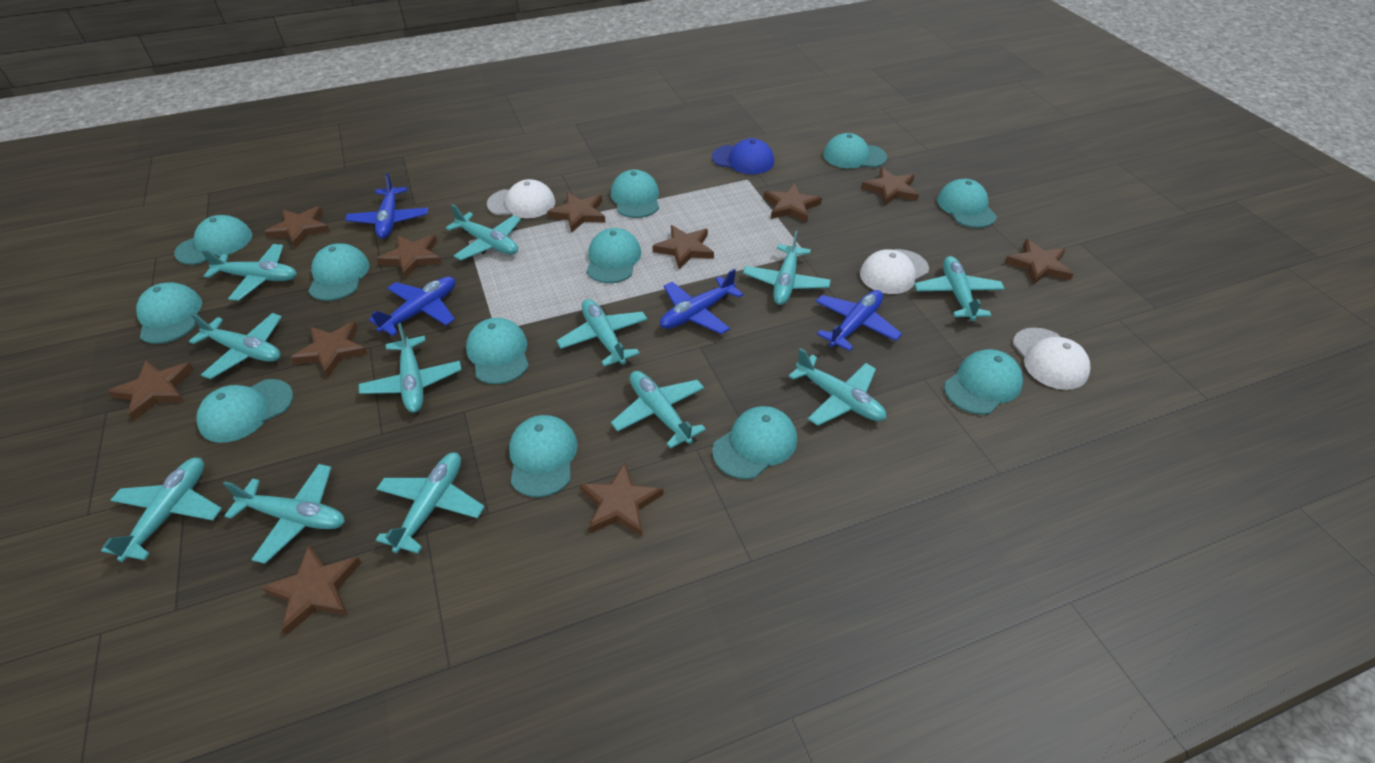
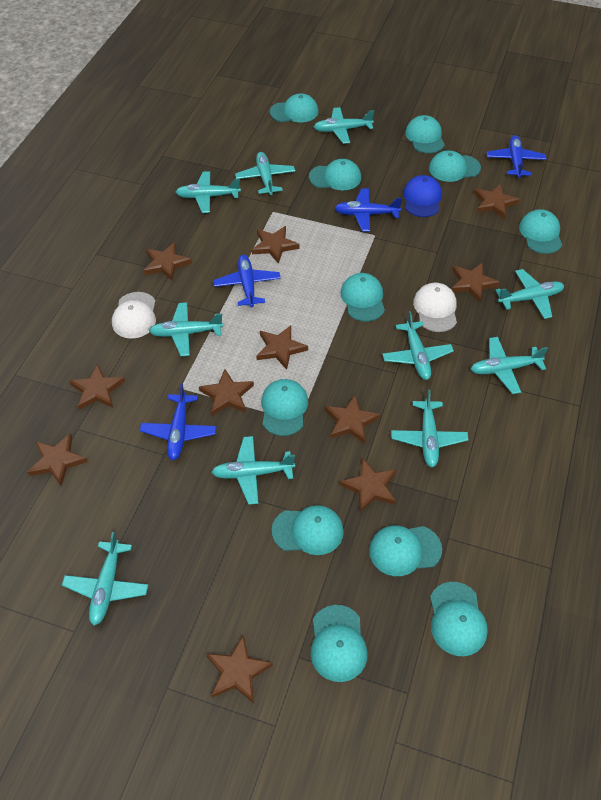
turquoise cap: 12 -> 11
turquoise plane: 12 -> 10
white cap: 3 -> 2

